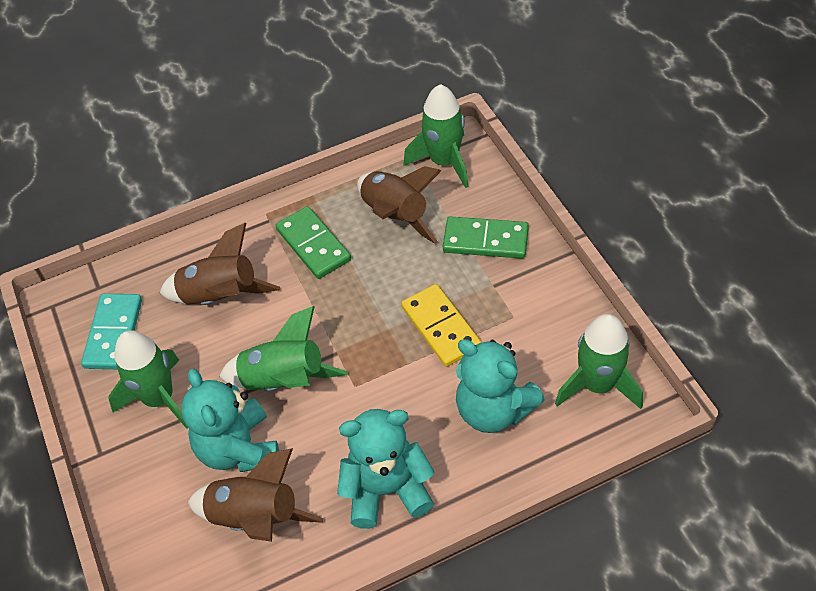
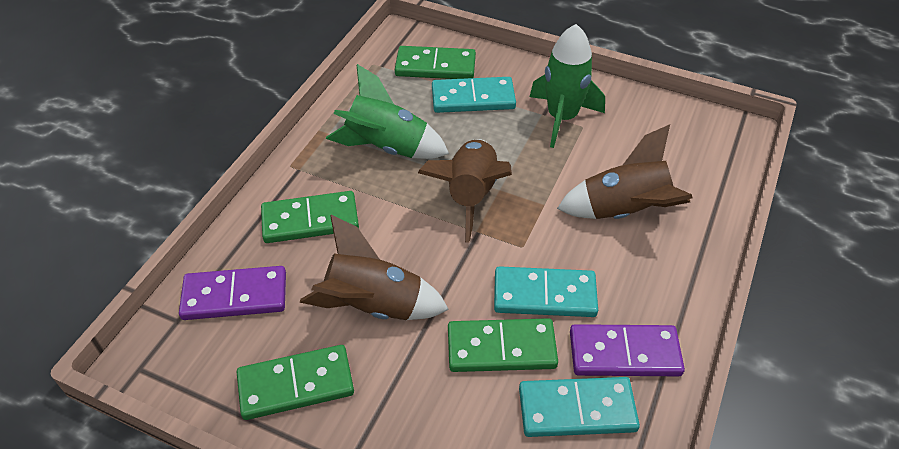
green domino: 2 -> 4
green rocket: 4 -> 2
purple domino: 0 -> 2
turquoise domino: 1 -> 3
turquoise teddy bear: 3 -> 0
yellow domino: 1 -> 0

